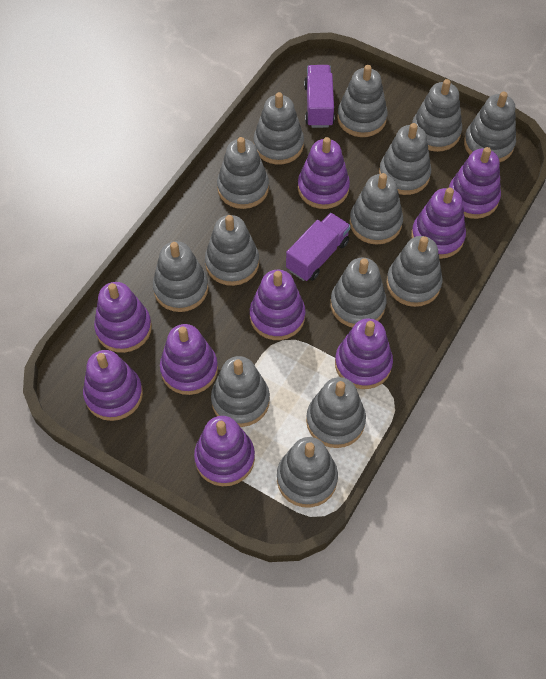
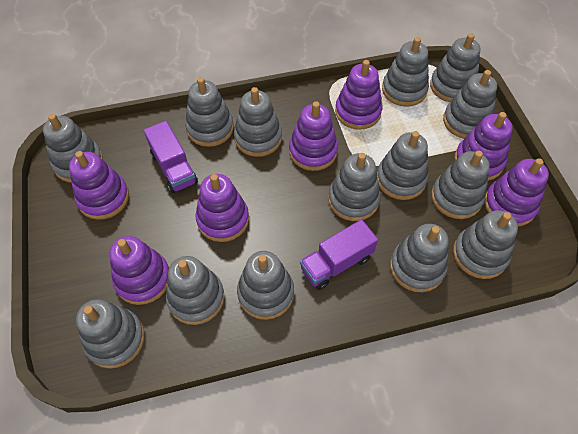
purple stacking toy: 9 -> 7

